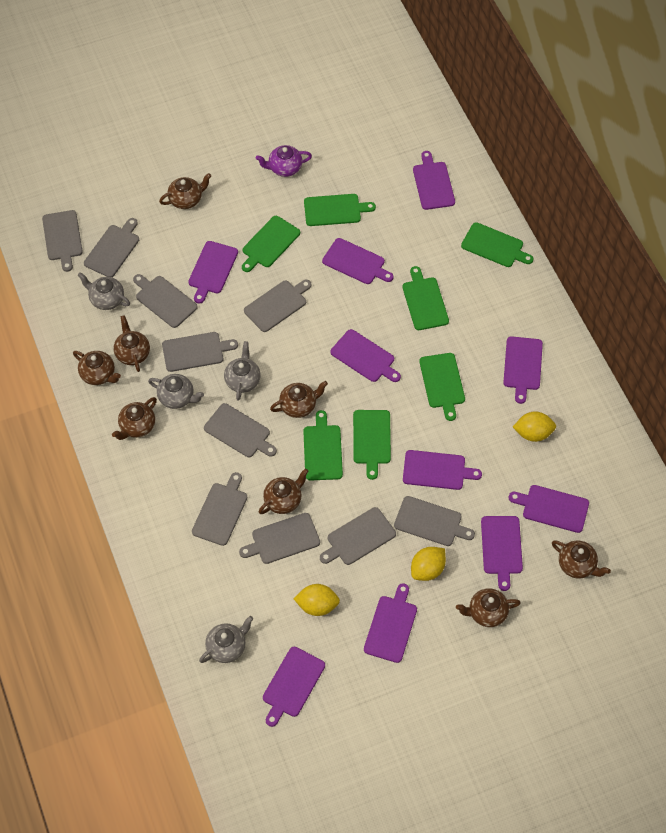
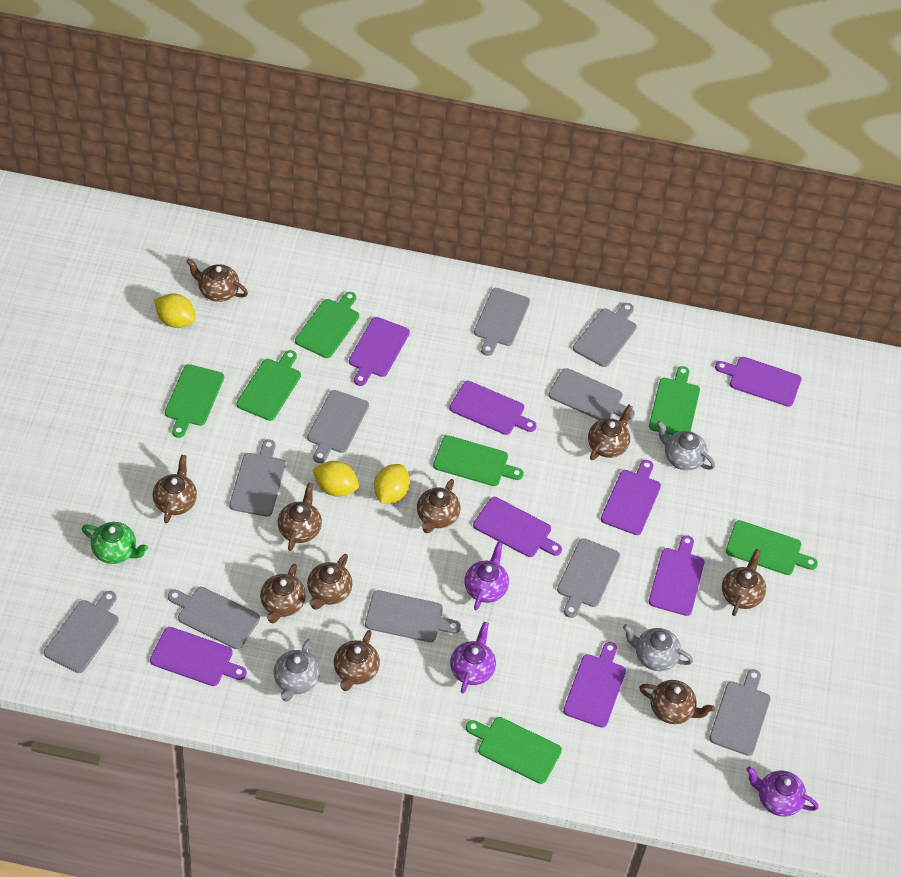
brown teapot: 8 -> 10
green teapot: 0 -> 1
grey teapot: 4 -> 3
purple cutting board: 10 -> 8
purple teapot: 1 -> 3

